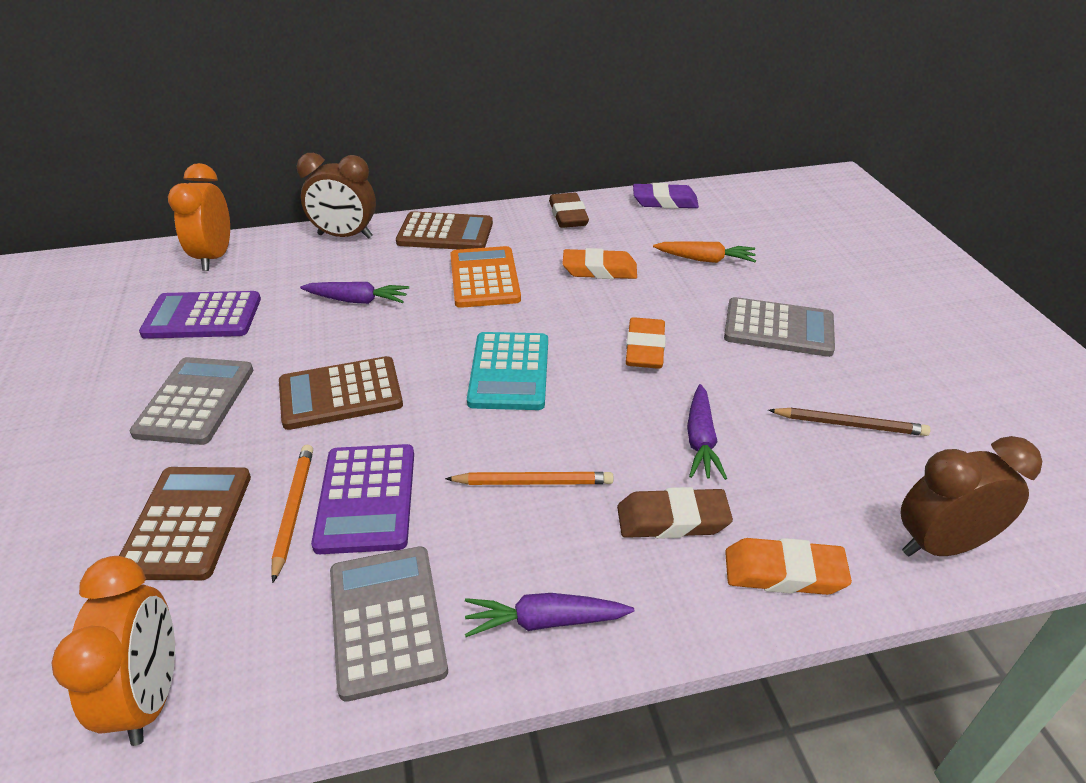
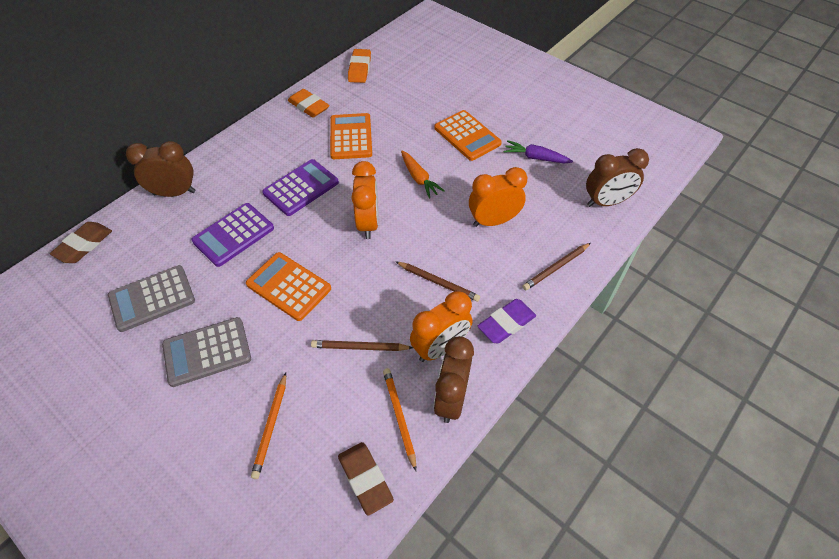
brown calculator: 3 -> 0
brown clock: 2 -> 3
brown pencil: 1 -> 3
grey calculator: 3 -> 2
orange calculator: 1 -> 3
orange clock: 2 -> 3
orange eraser: 3 -> 2
purple carrot: 3 -> 1
turquoise calculator: 1 -> 0

